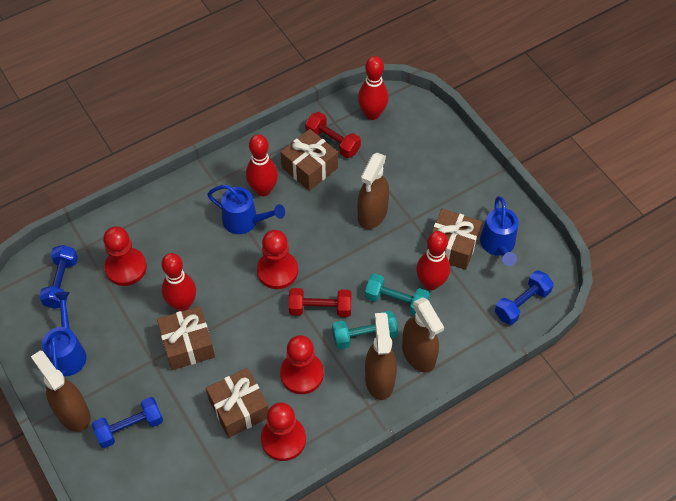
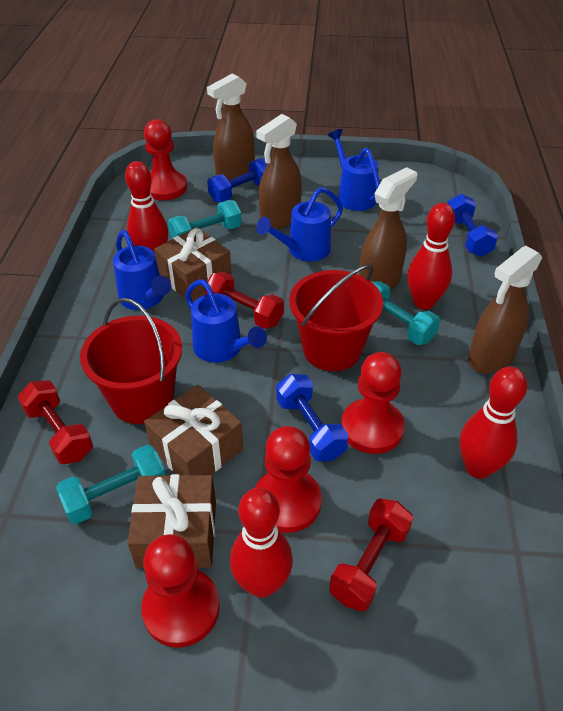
blue watering can: 3 -> 4
brown gift: 4 -> 3
red bucket: 0 -> 2
red dumbbell: 2 -> 3
turquoise dumbbell: 2 -> 3

